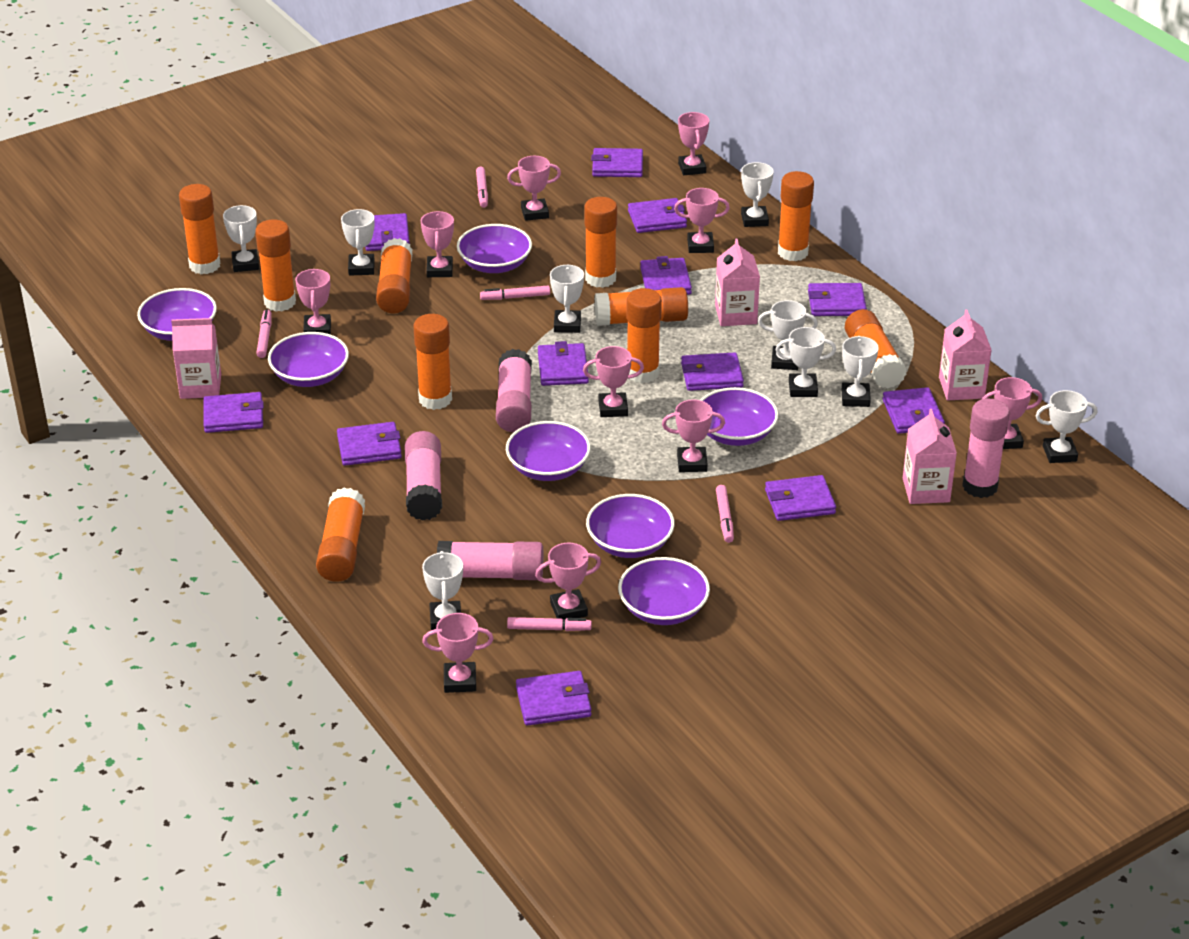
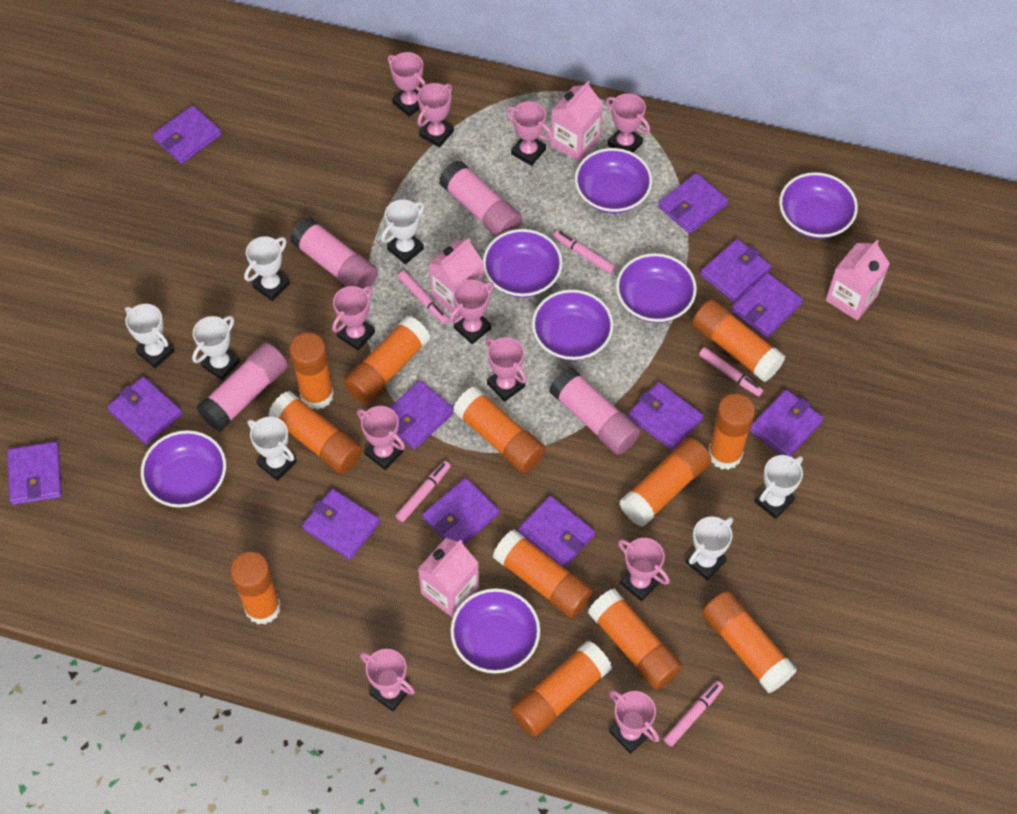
orange glue stick: 10 -> 12
pink trophy: 10 -> 11
white trophy: 9 -> 7

